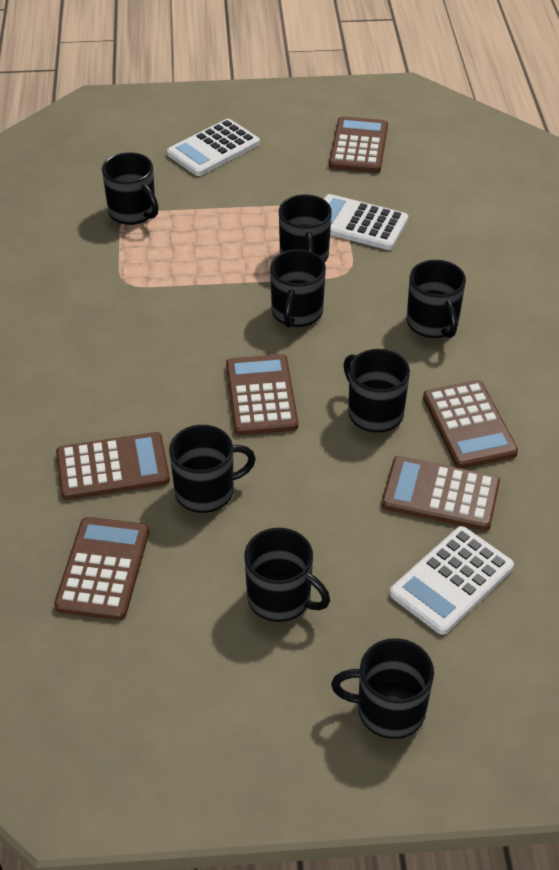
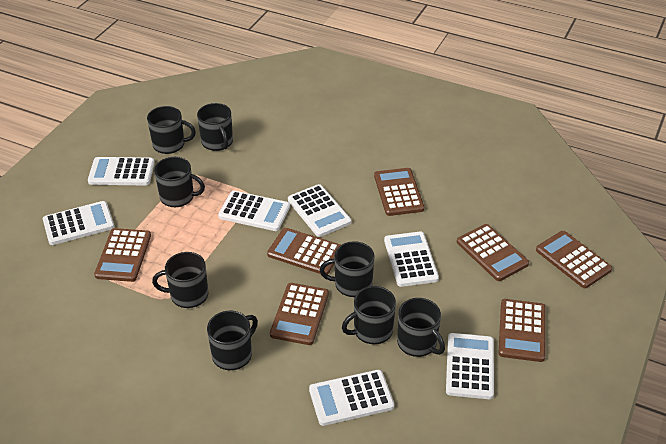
brown calculator: 6 -> 7
white calculator: 3 -> 7

